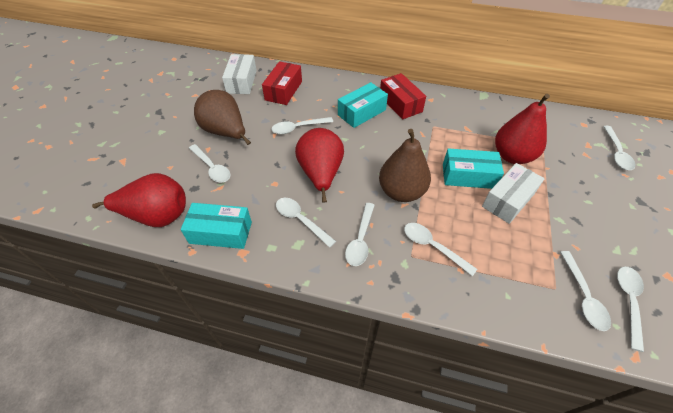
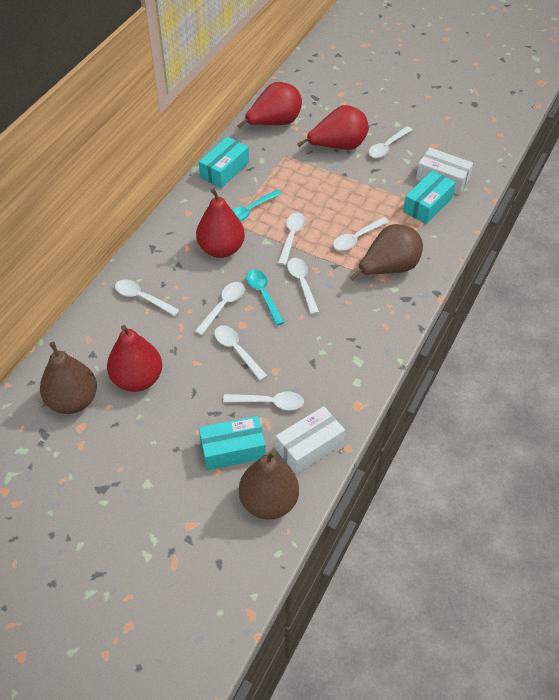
brown pear: 2 -> 3
red box: 2 -> 0
red pear: 3 -> 4
turquoise spoon: 0 -> 2

